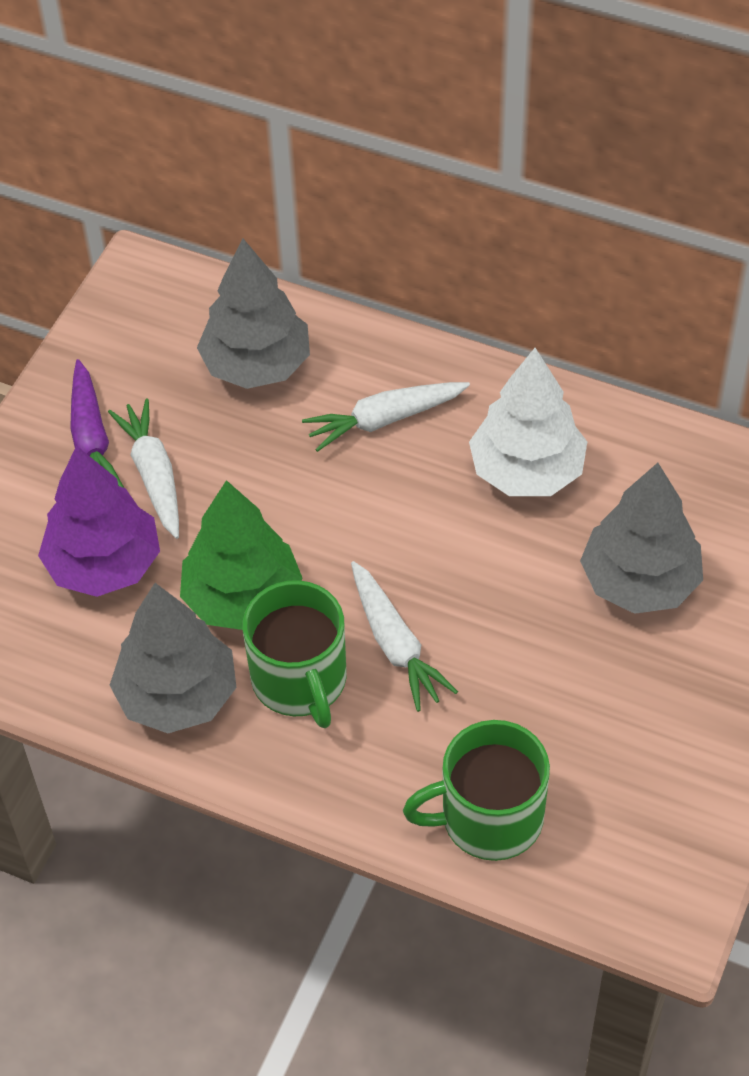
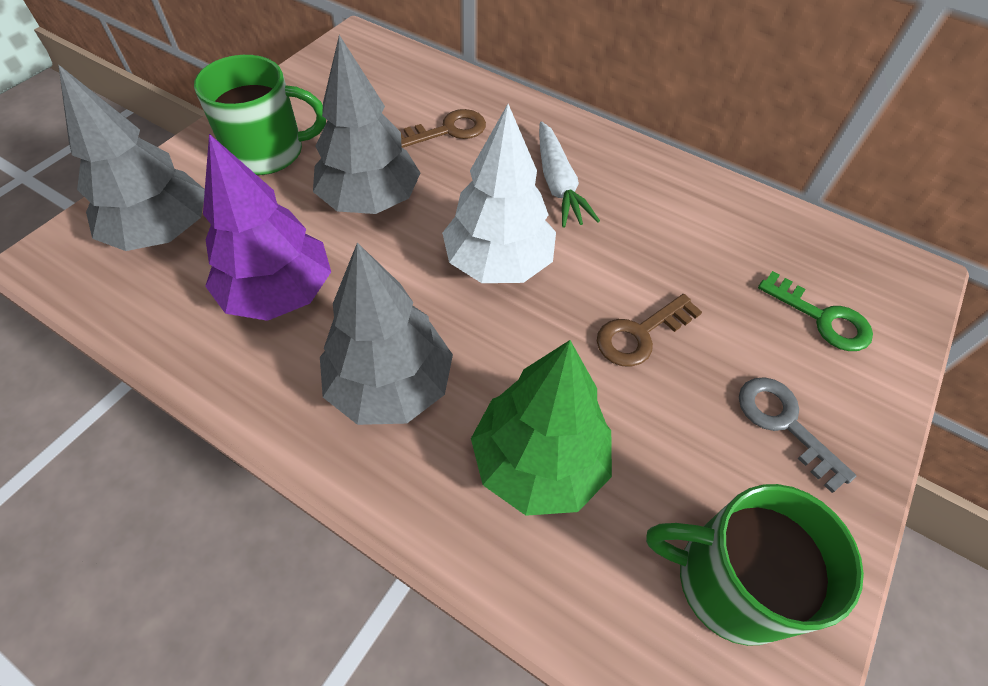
brown key: 0 -> 2
green key: 0 -> 1
grey key: 0 -> 1
purple carrot: 1 -> 0
white carrot: 3 -> 1

